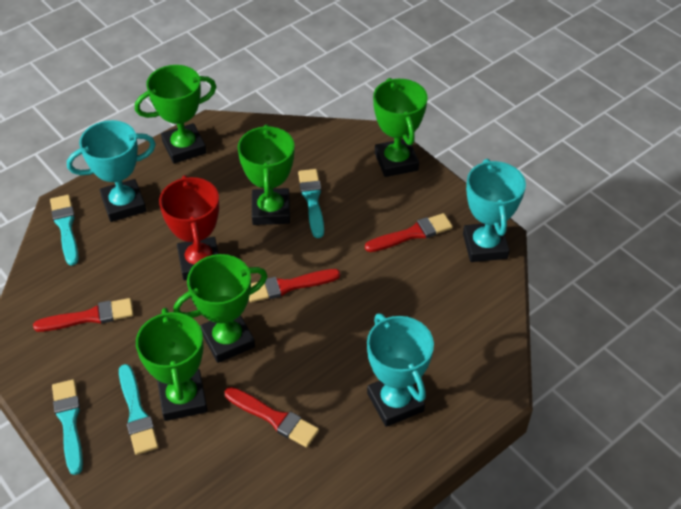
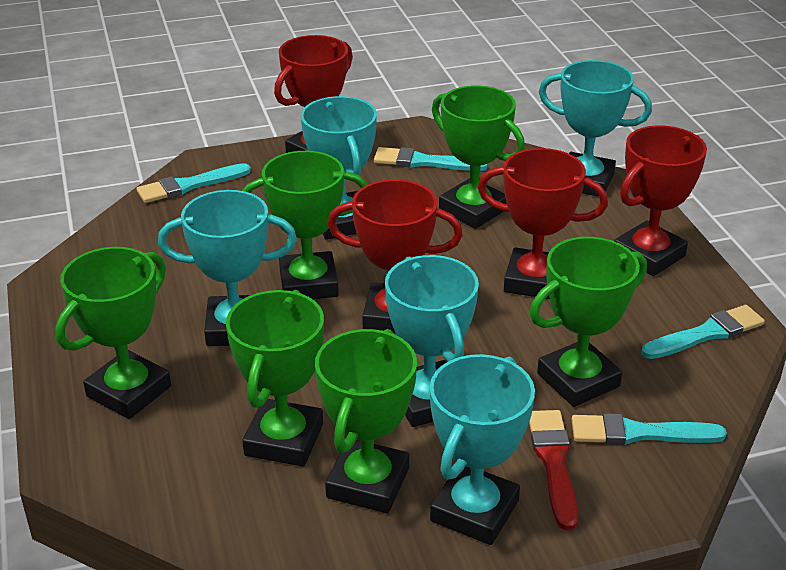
green trophy: 5 -> 6
red brush: 4 -> 1
red trophy: 1 -> 4
turquoise trophy: 3 -> 5

